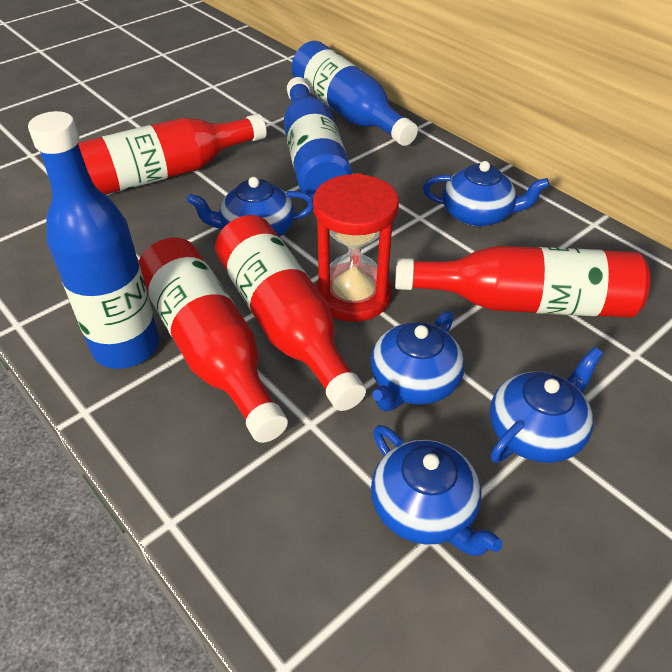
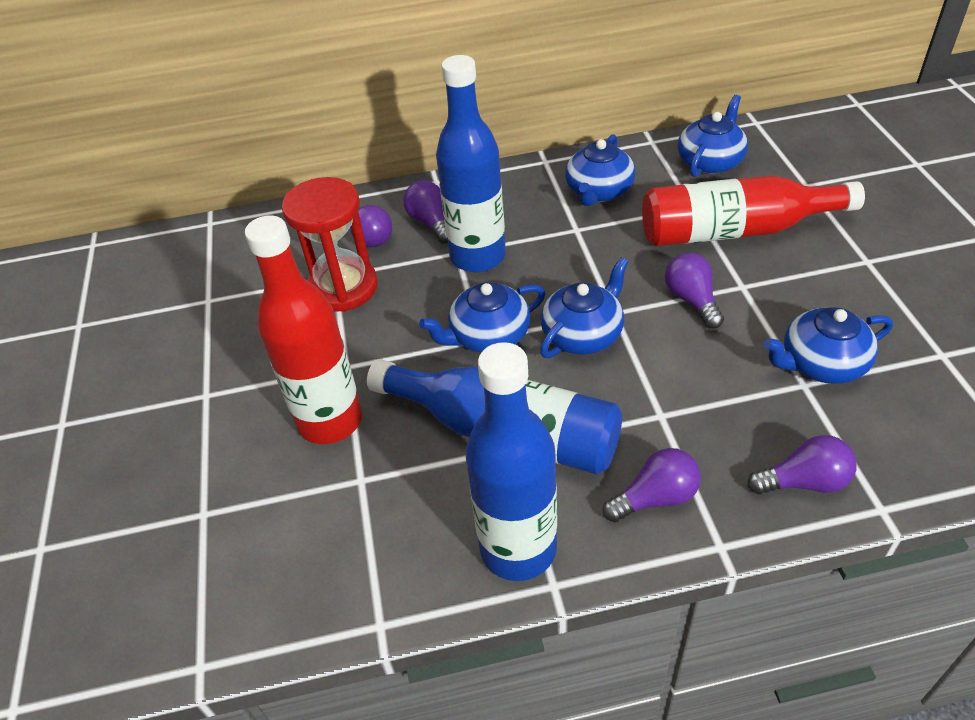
purple light bulb: 0 -> 5
red bottle: 4 -> 2

